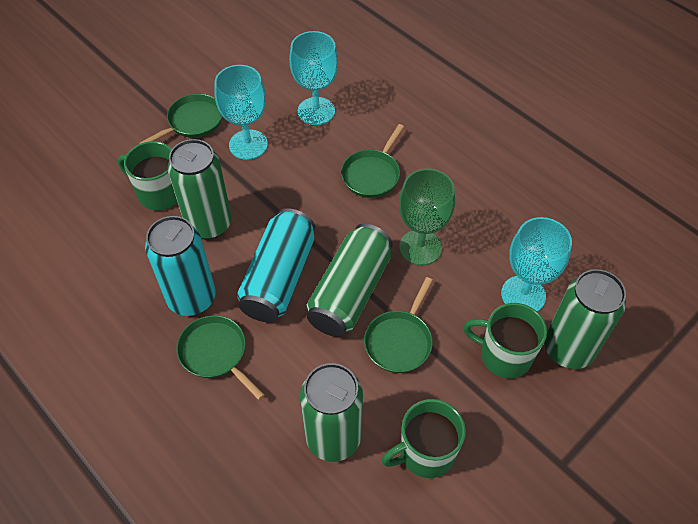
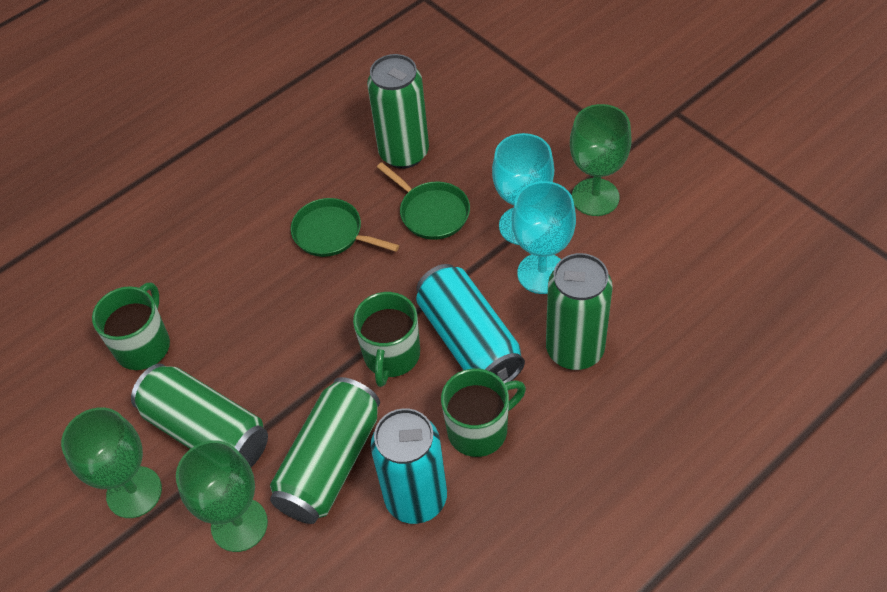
green goblet: 1 -> 3
green pan: 4 -> 2
turquoise goblet: 3 -> 2

